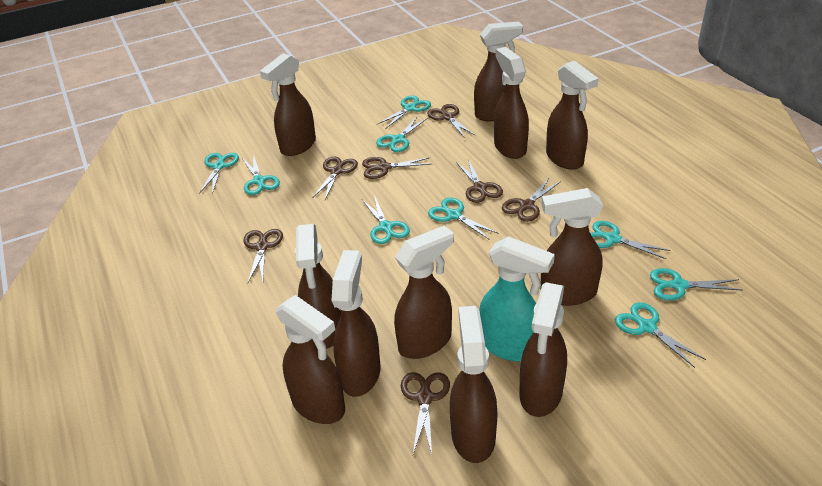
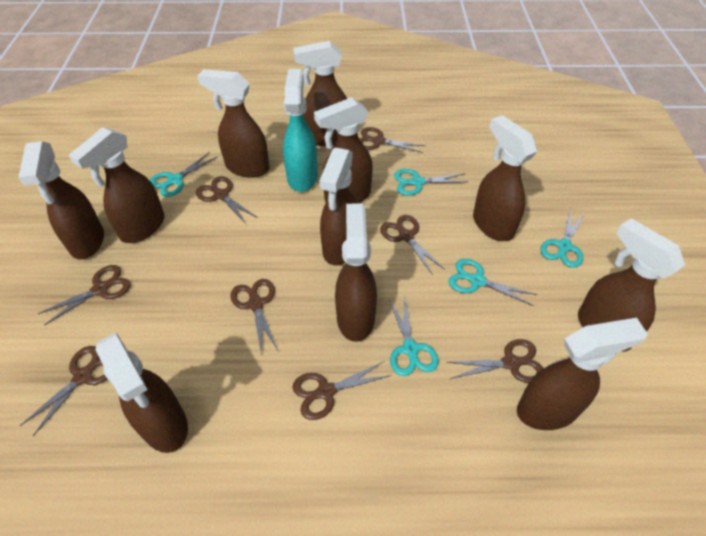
brown scissors: 7 -> 8
turquoise scissors: 9 -> 5

